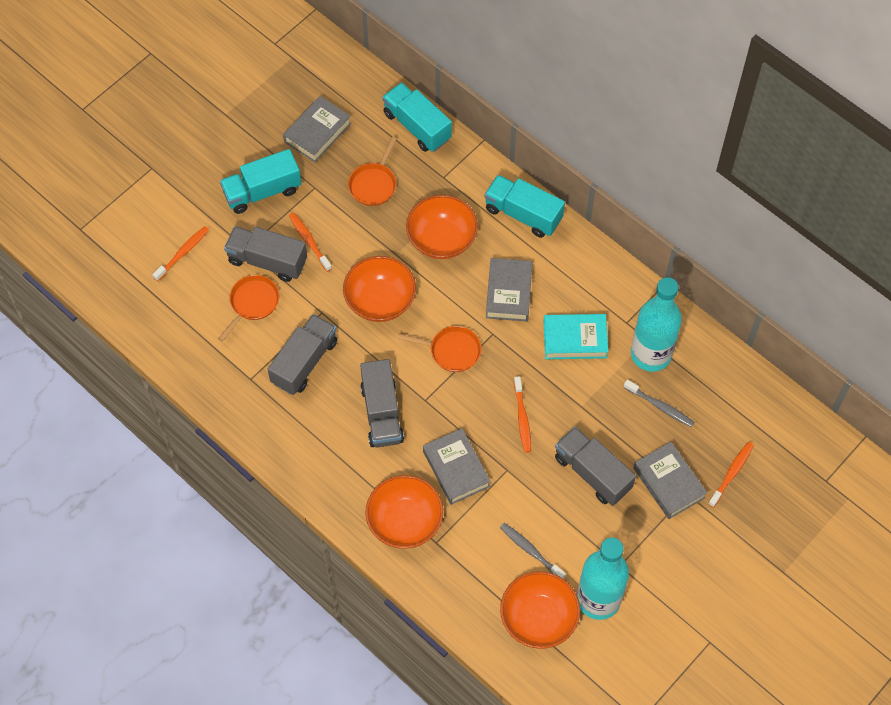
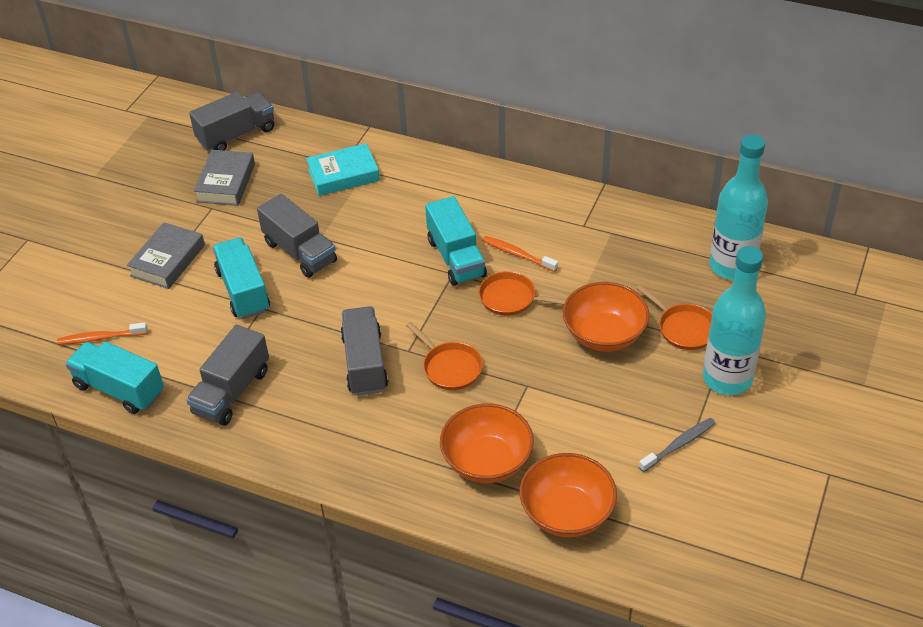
grey book: 4 -> 2
grey toothbrush: 2 -> 1
orange bowl: 4 -> 3
orange toothbrush: 4 -> 2

